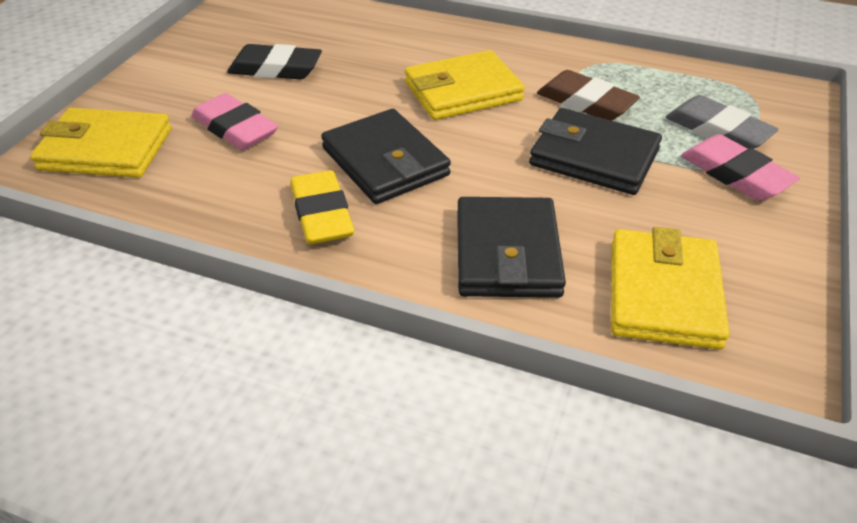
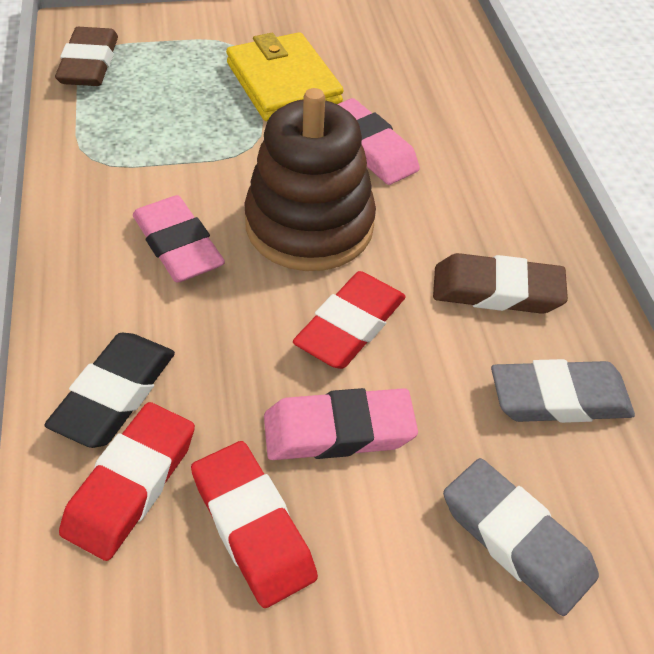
black wallet: 3 -> 0
brown eraser: 1 -> 2
brown stacking toy: 0 -> 1
grey eraser: 1 -> 2
pink eraser: 2 -> 3
red eraser: 0 -> 3
yellow eraser: 1 -> 0
yellow wallet: 3 -> 1

